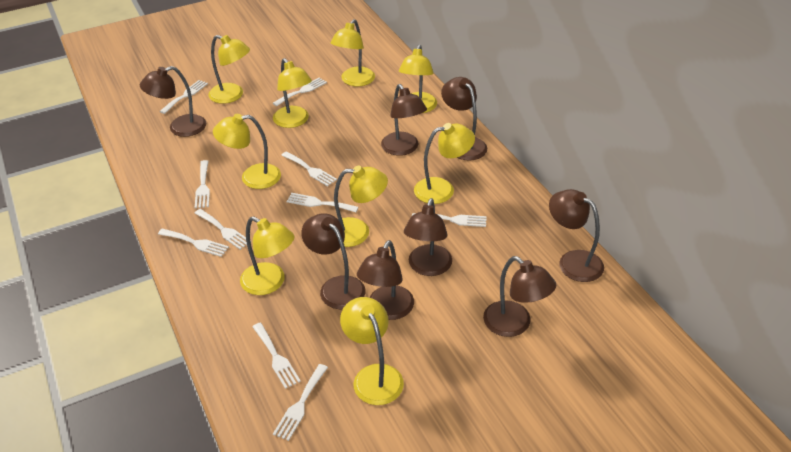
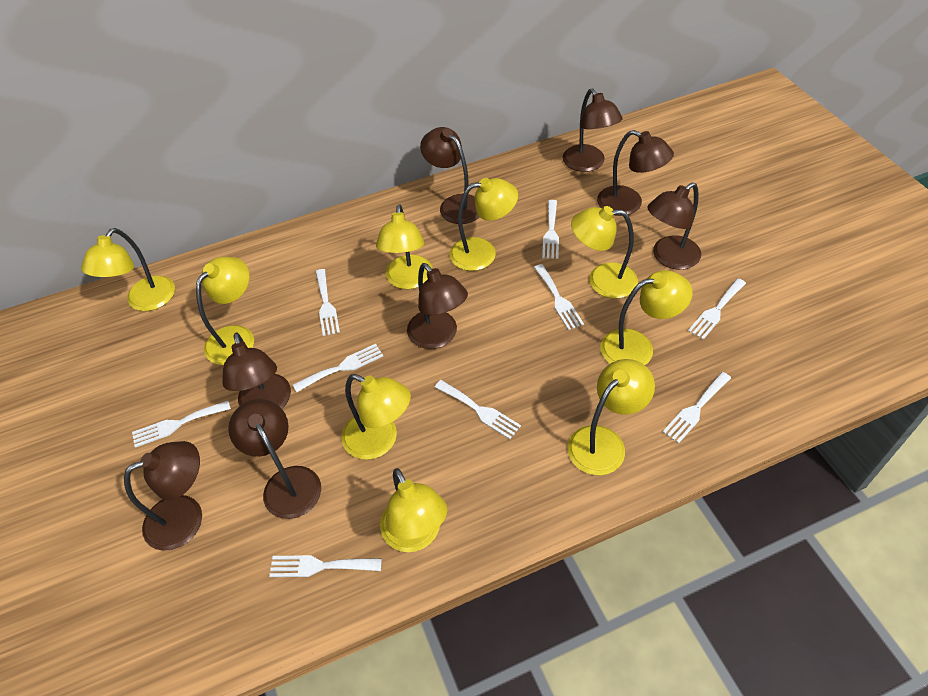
white fork: 10 -> 9

